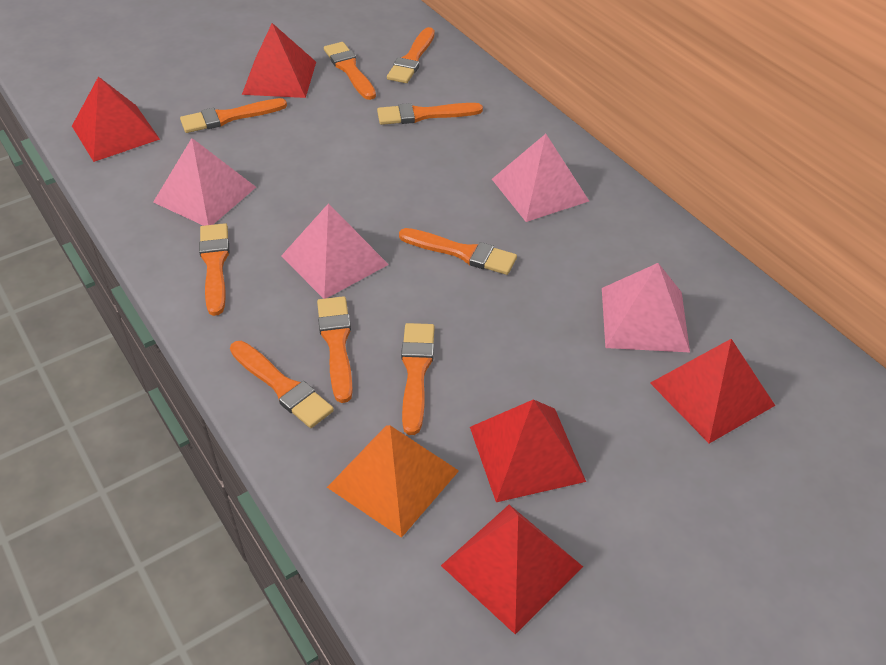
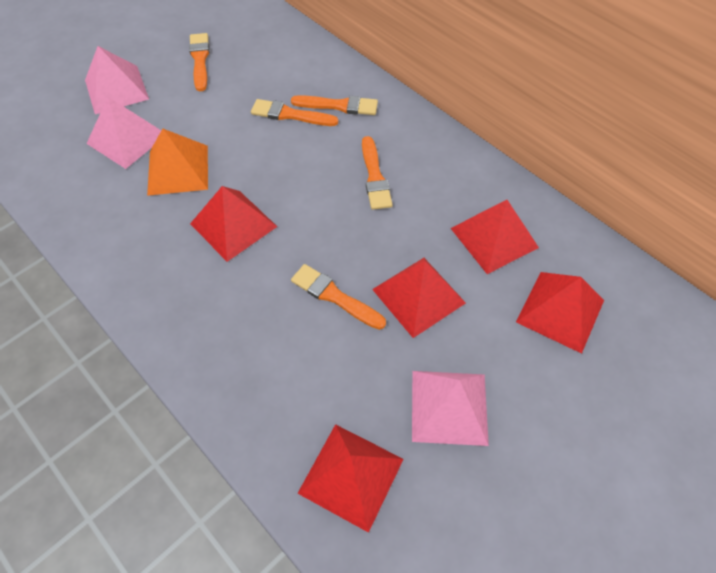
orange brush: 9 -> 5
pink pyramid: 4 -> 3

